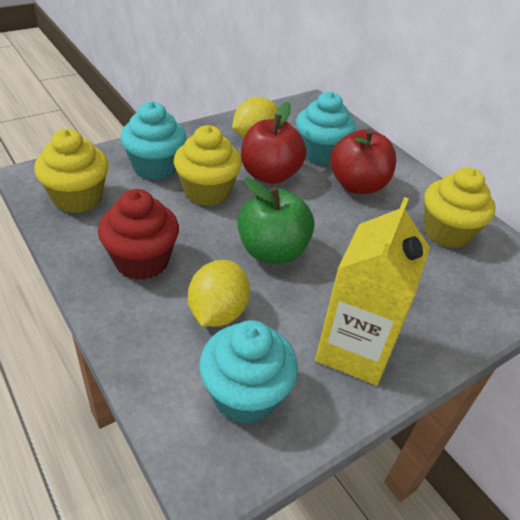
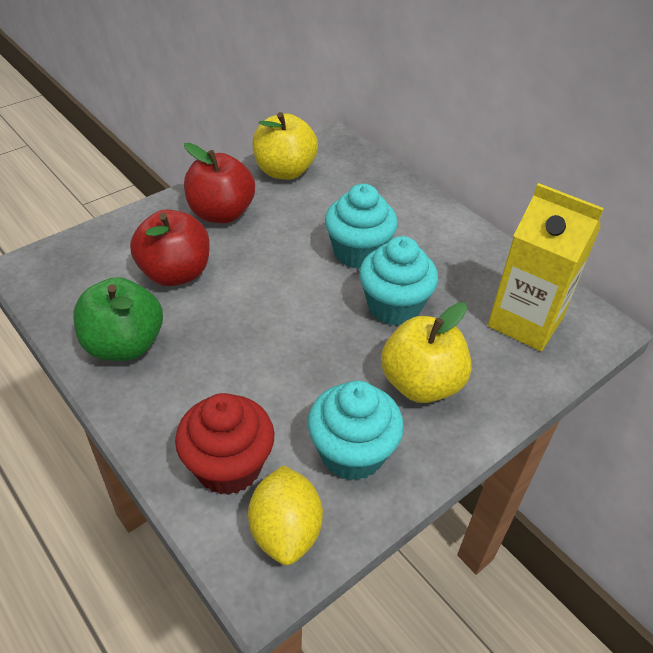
yellow apple: 0 -> 2
yellow cupcake: 3 -> 0
yellow lemon: 2 -> 1

